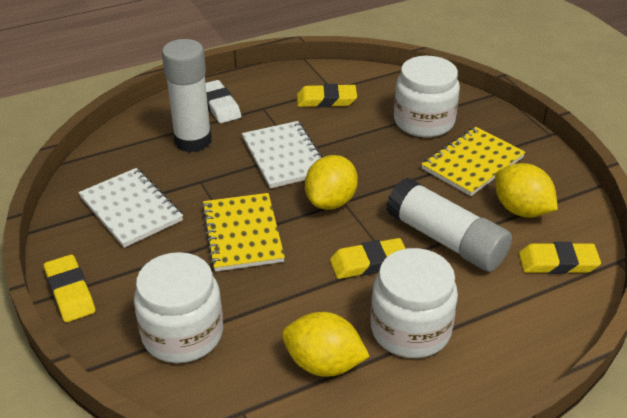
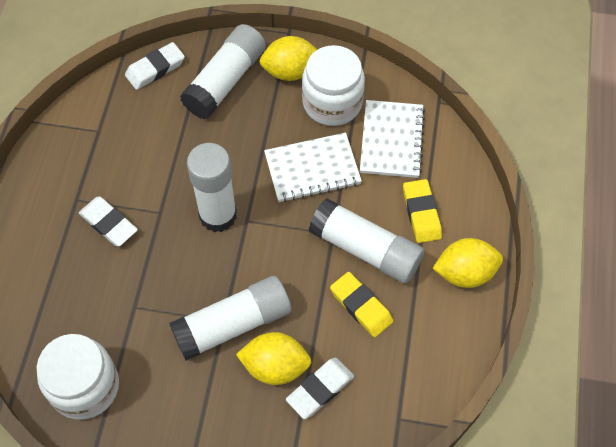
white eraser: 1 -> 3
white glue stick: 2 -> 4
white jar: 3 -> 2
yellow eraser: 4 -> 2
yellow notebook: 2 -> 0

